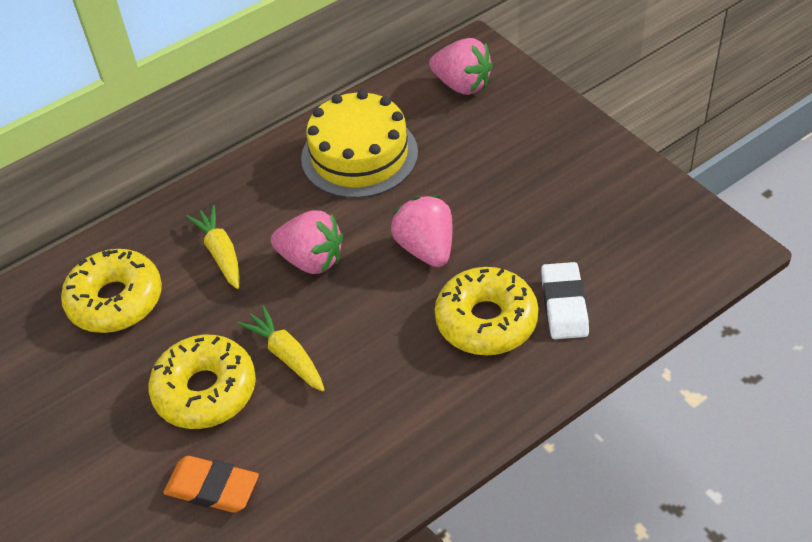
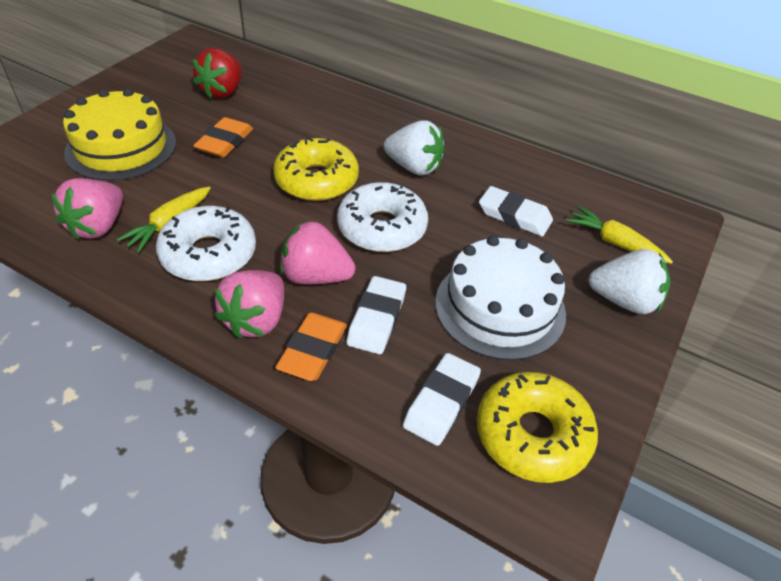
orange eraser: 1 -> 2
red strawberry: 0 -> 1
white cake: 0 -> 1
white donut: 0 -> 2
white eraser: 1 -> 3
white strawberry: 0 -> 2
yellow donut: 3 -> 2

